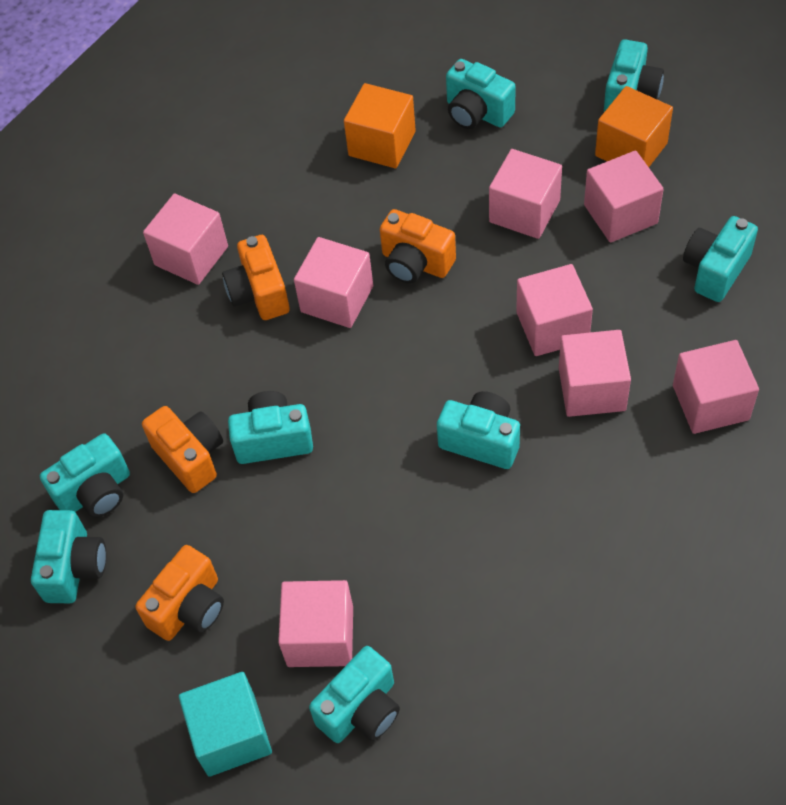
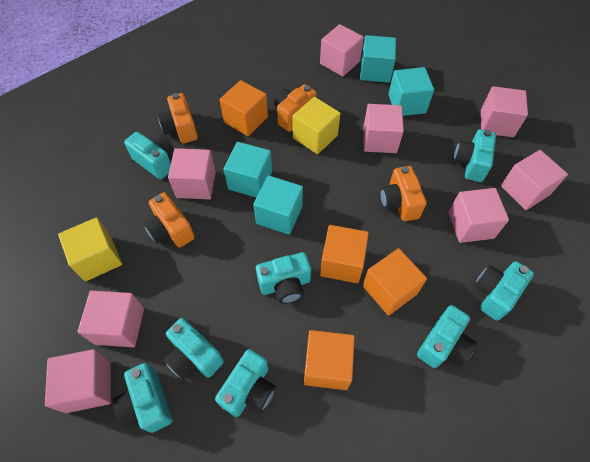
orange cube: 2 -> 4
turquoise cube: 1 -> 4
yellow cube: 0 -> 2

